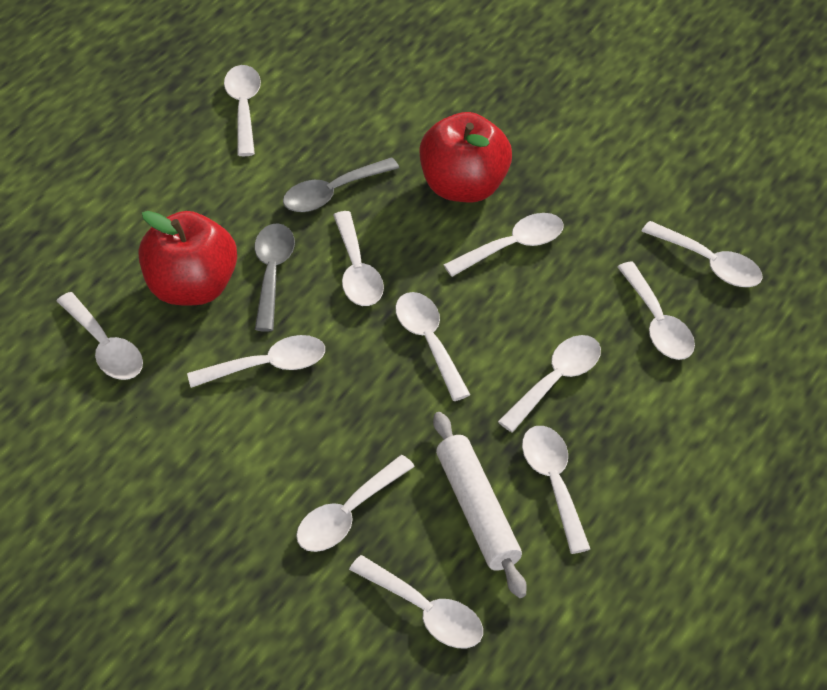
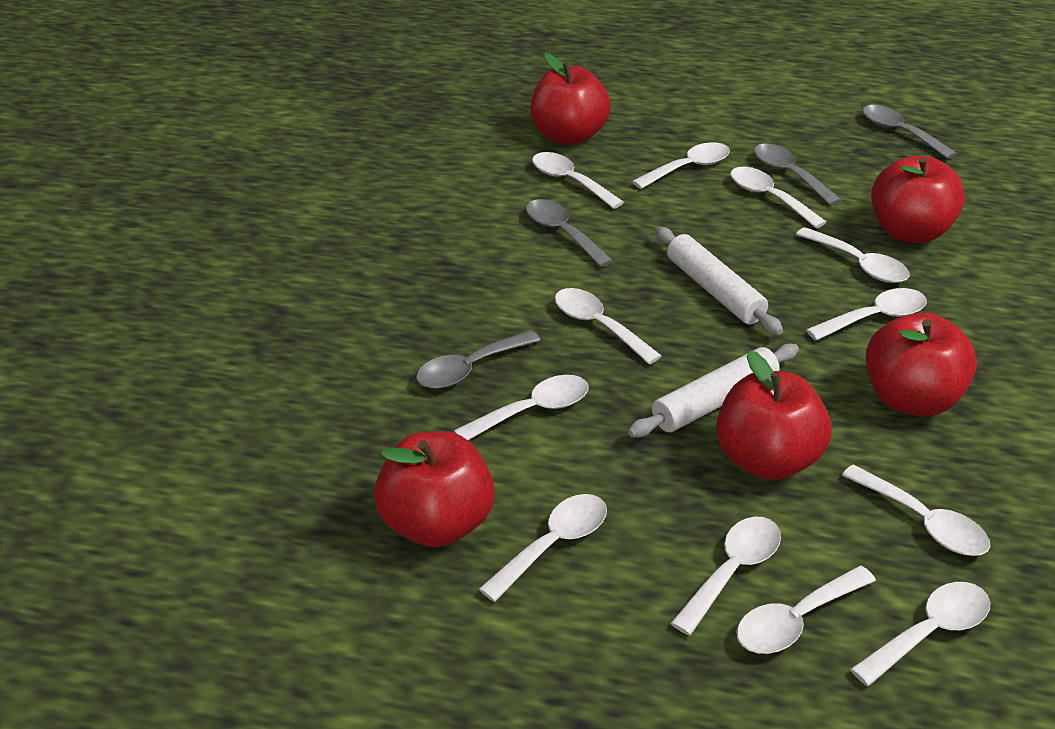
grey spoon: 2 -> 4
red apple: 2 -> 5
white rolling pin: 1 -> 2

